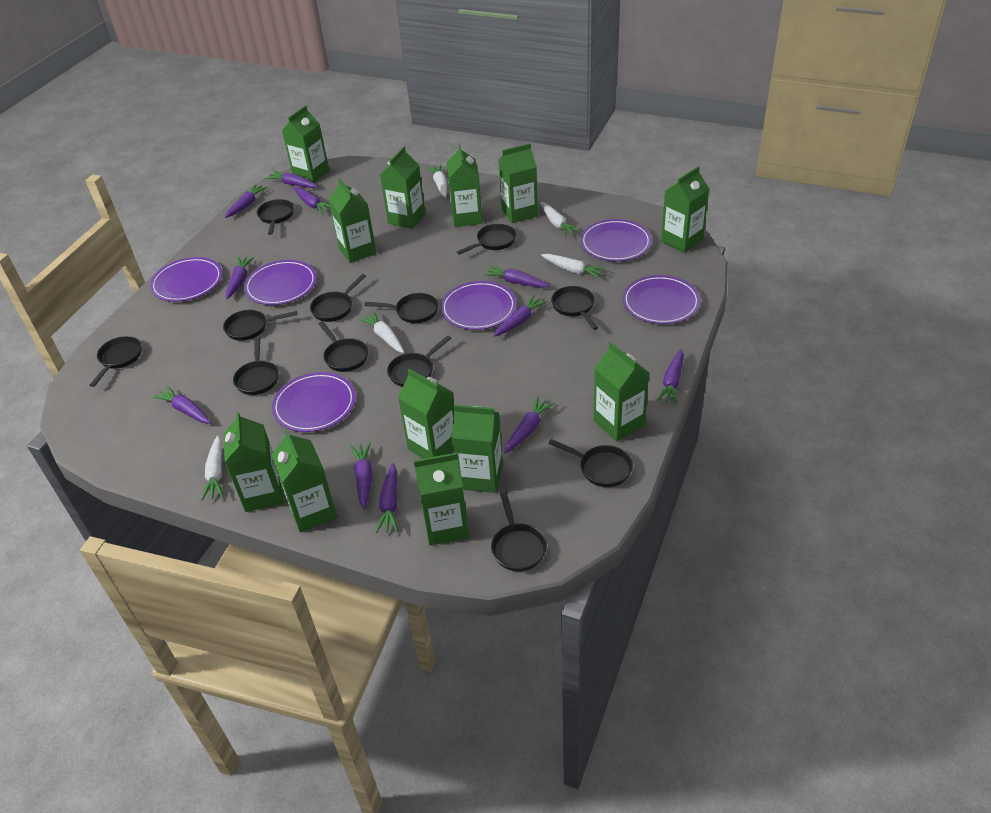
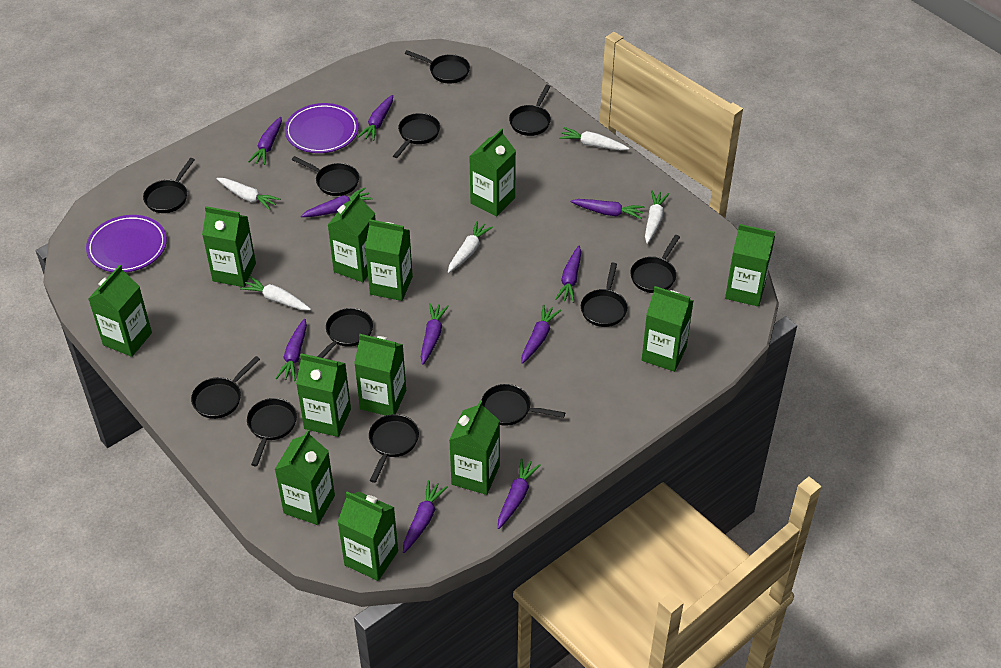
purple carrot: 11 -> 10
purple plate: 6 -> 2

